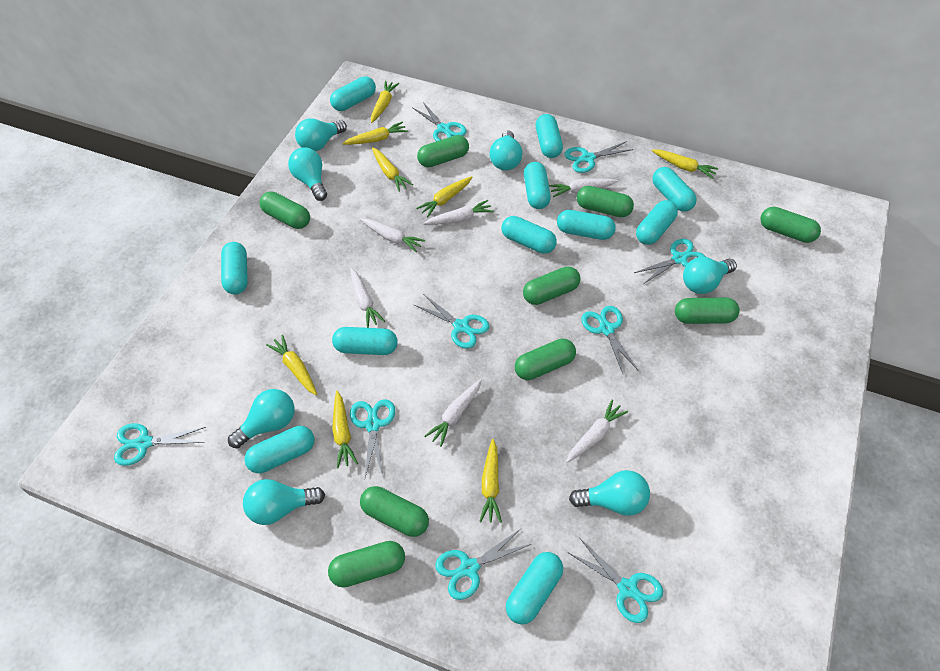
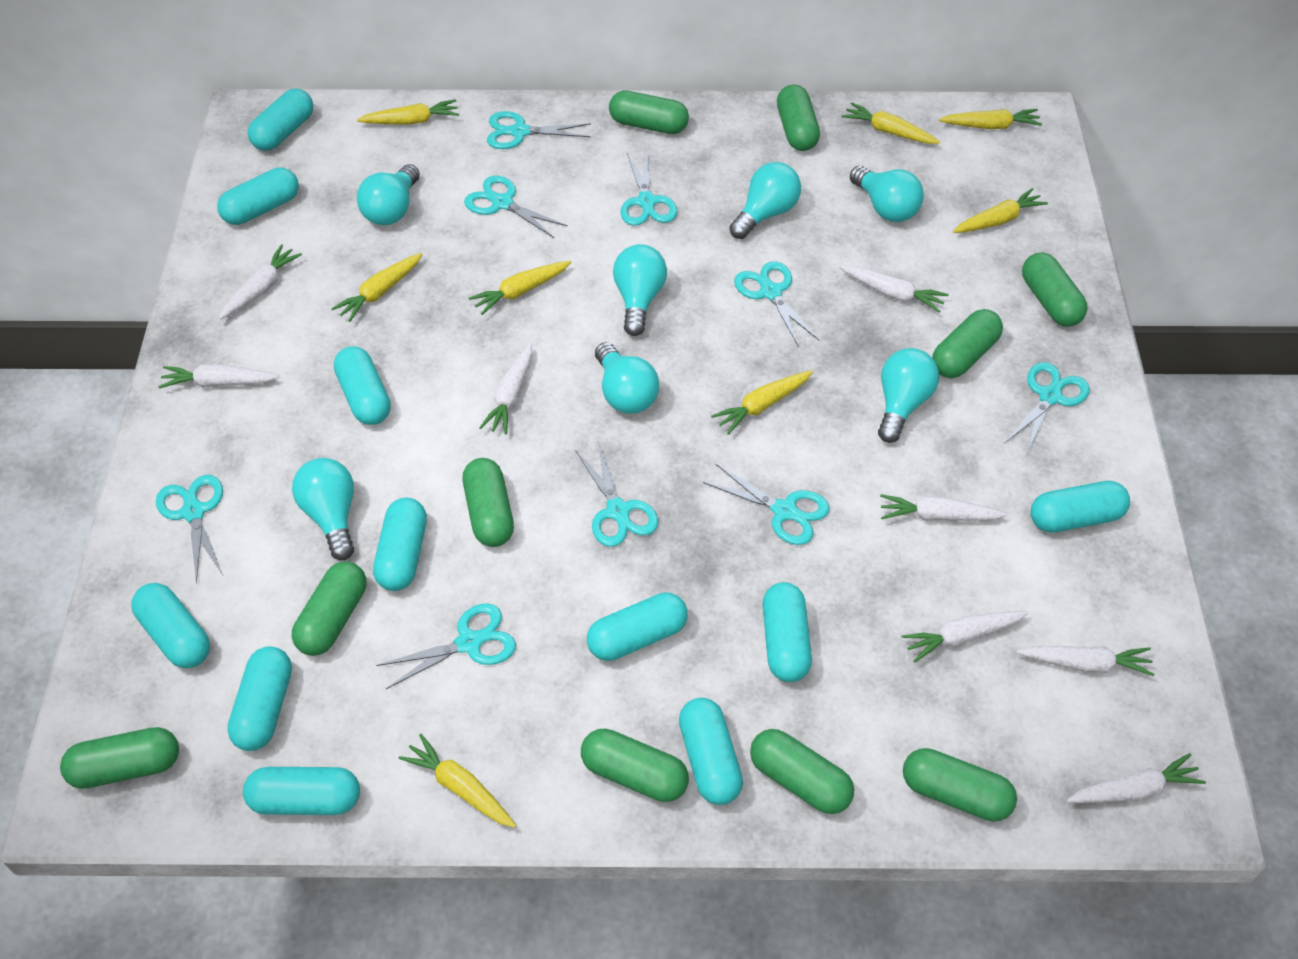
green capsule: 9 -> 10
white carrot: 6 -> 8

